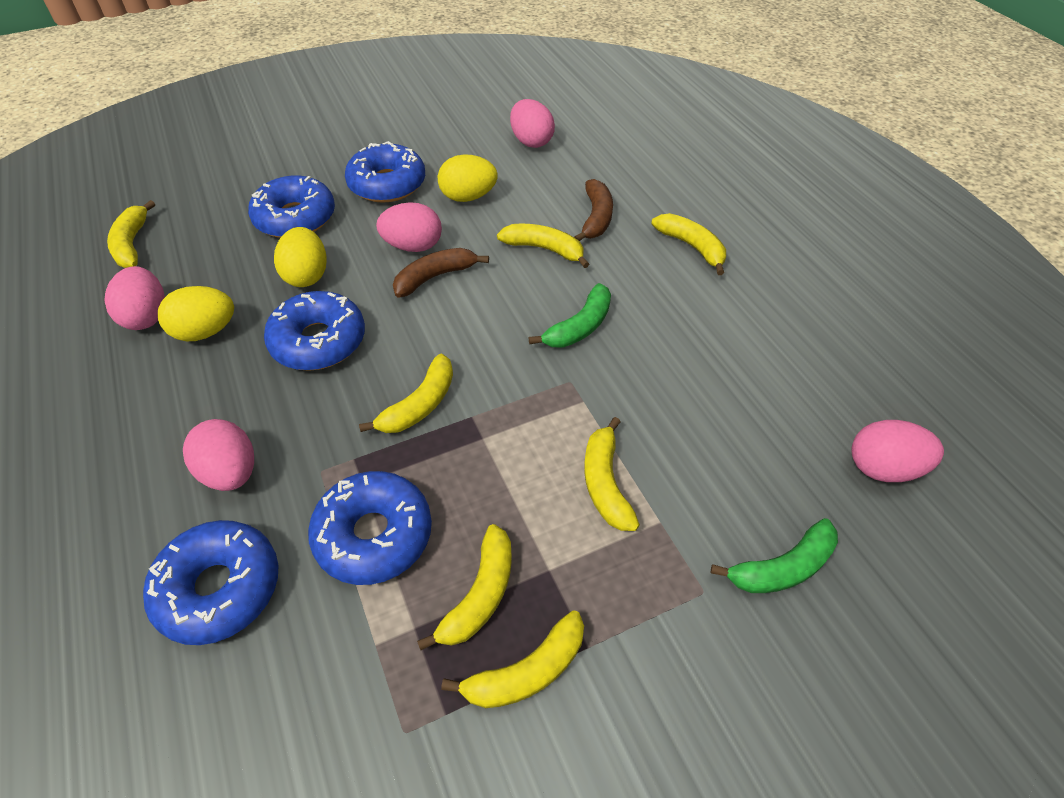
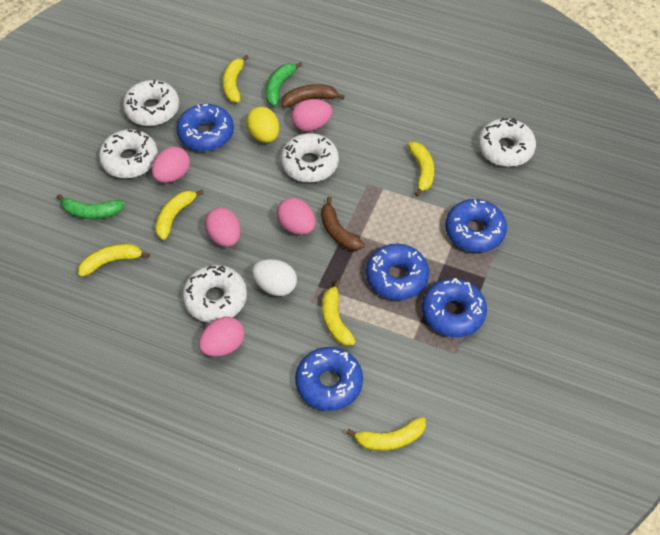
white donut: 0 -> 5
white egg: 0 -> 1
yellow banana: 7 -> 6
yellow egg: 3 -> 1

